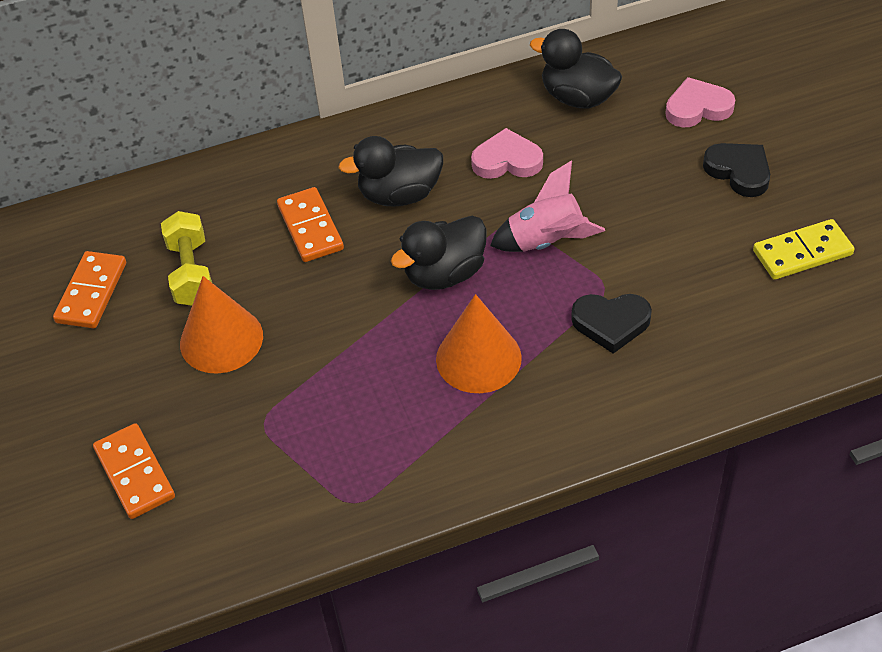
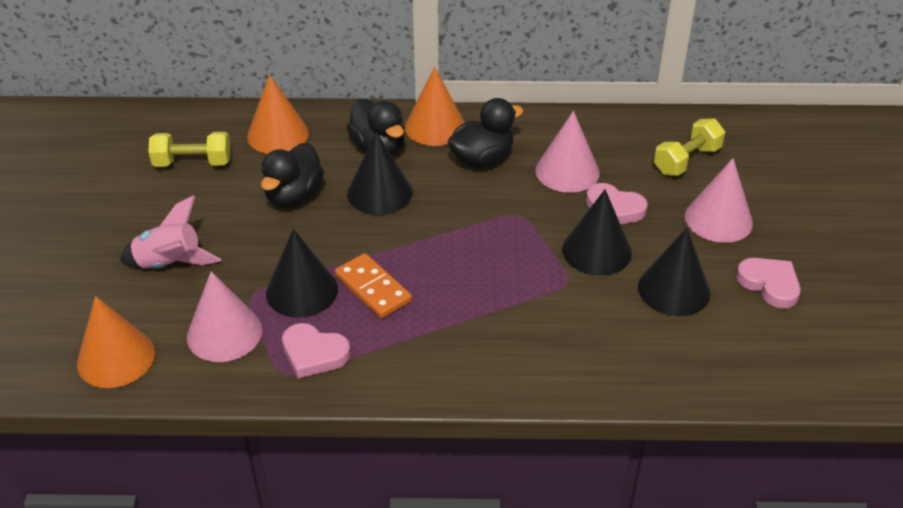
black cone: 0 -> 4
black heart: 2 -> 0
orange cone: 2 -> 3
orange domino: 3 -> 1
pink cone: 0 -> 3
pink heart: 2 -> 3
yellow domino: 1 -> 0
yellow dumbbell: 1 -> 2

